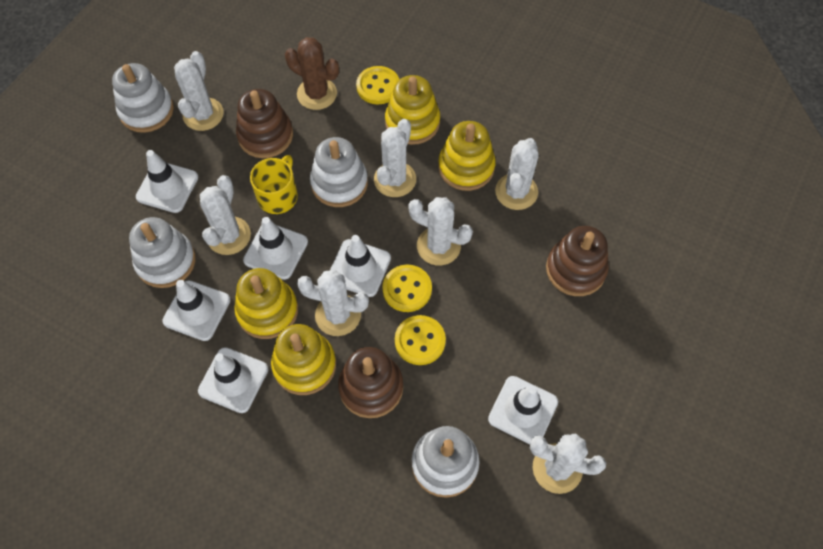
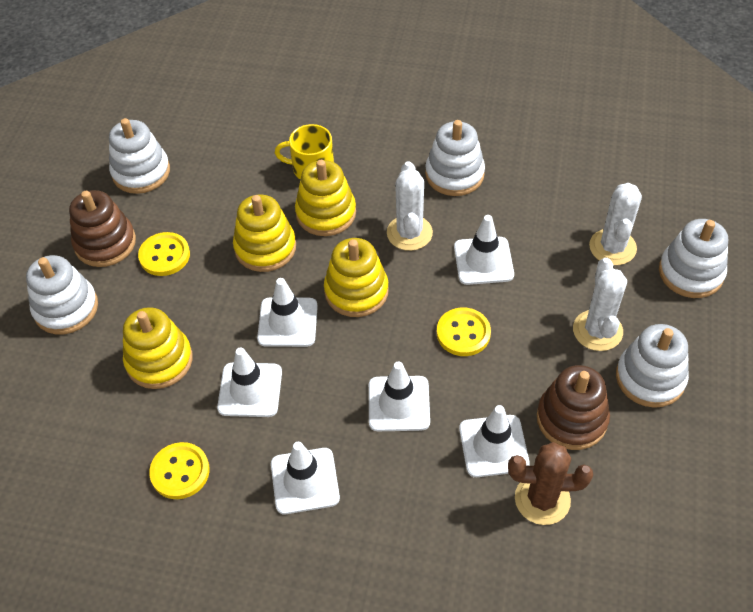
brown stacking toy: 3 -> 2
white cactus: 7 -> 3
white stacking toy: 4 -> 5

